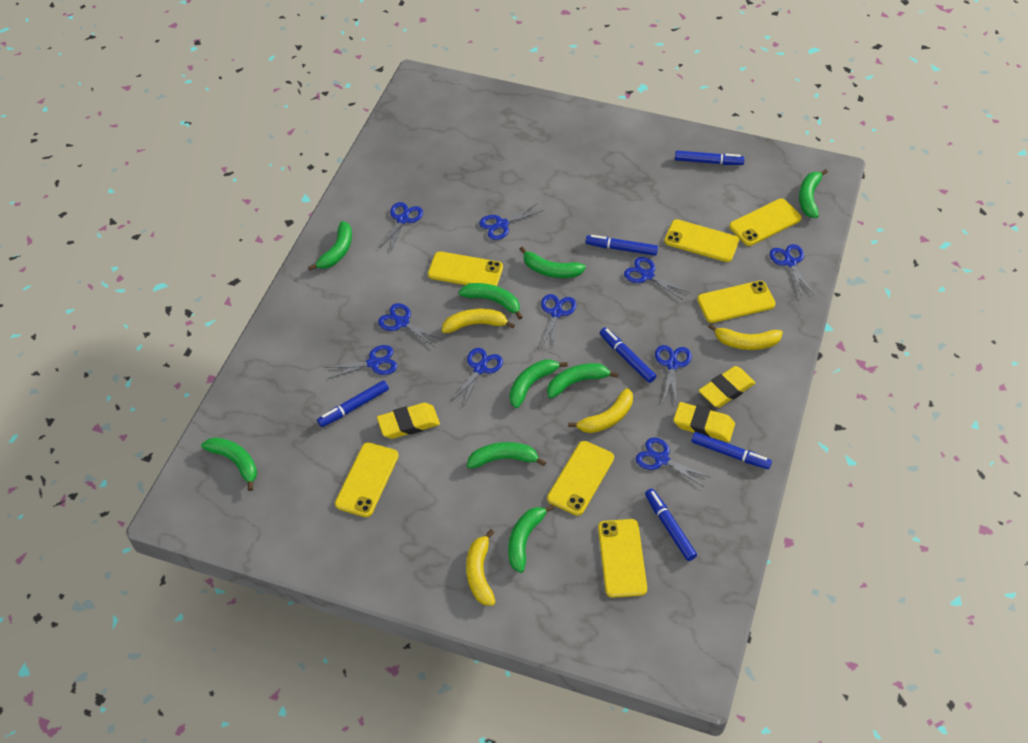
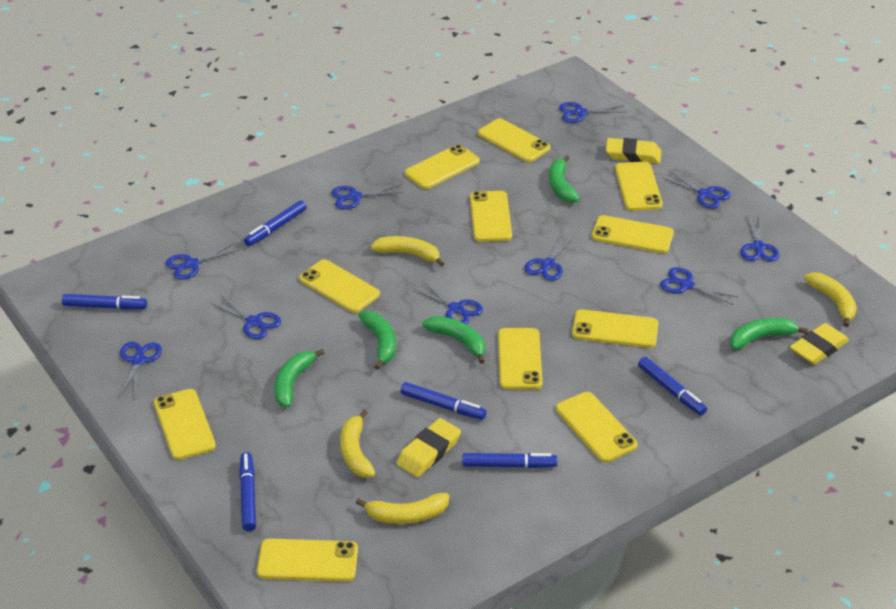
green banana: 9 -> 5
yellow phone: 7 -> 11

